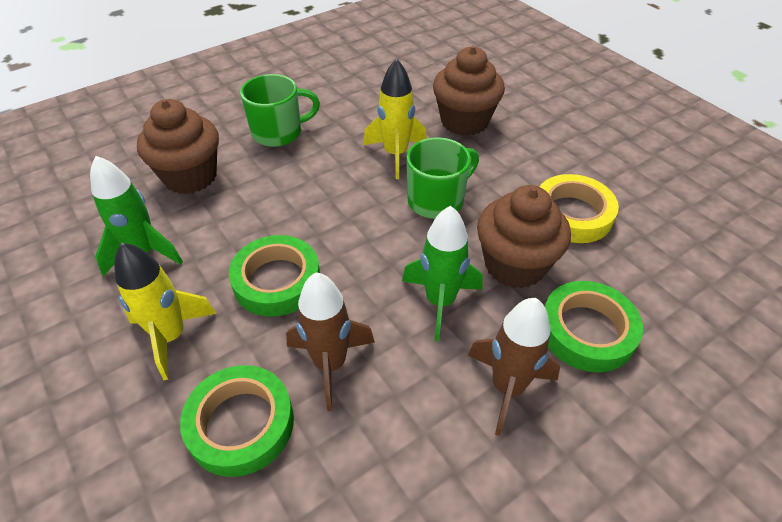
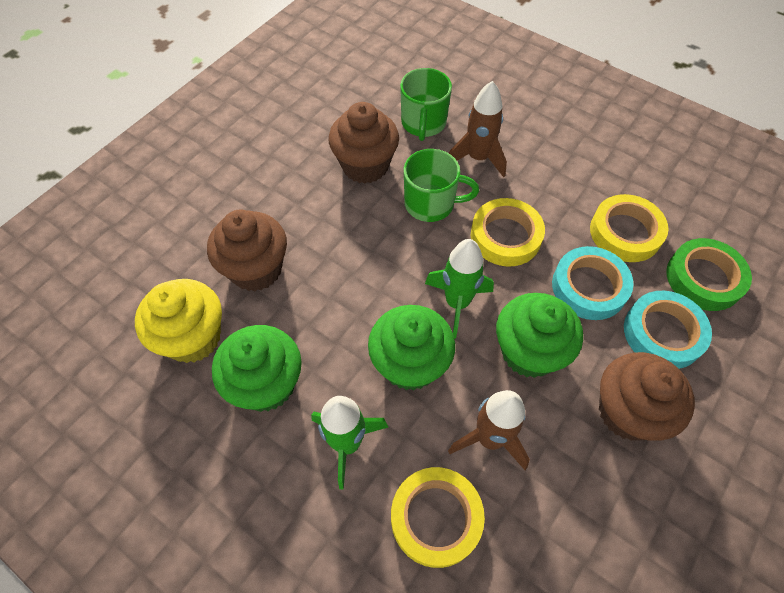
green cupcake: 0 -> 3
green tape: 3 -> 1
turquoise tape: 0 -> 2
yellow cupcake: 0 -> 1
yellow rocket: 2 -> 0
yellow tape: 1 -> 3

